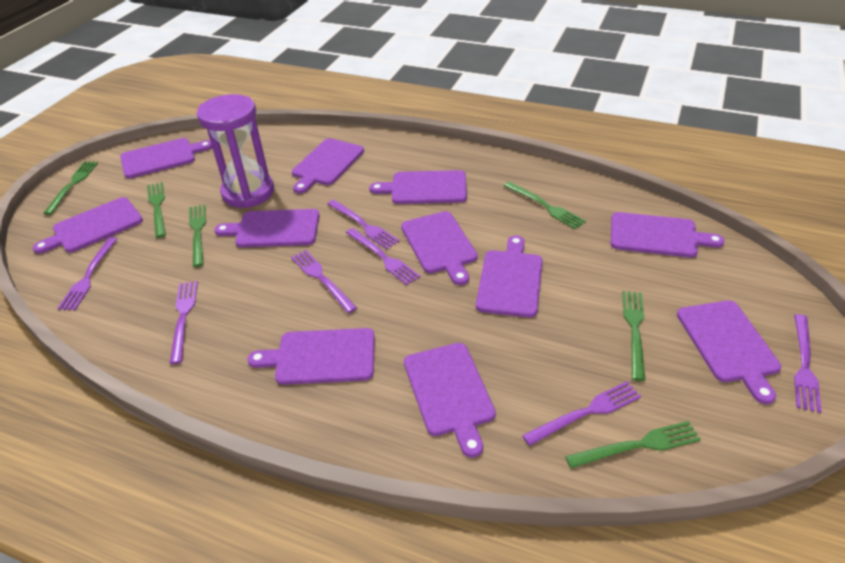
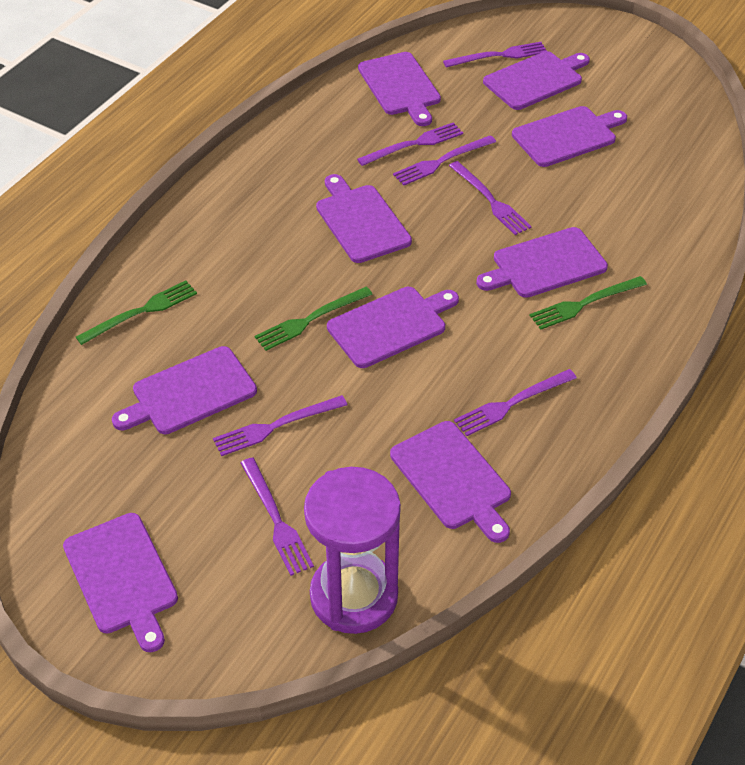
green fork: 6 -> 3
purple cutting board: 11 -> 9

